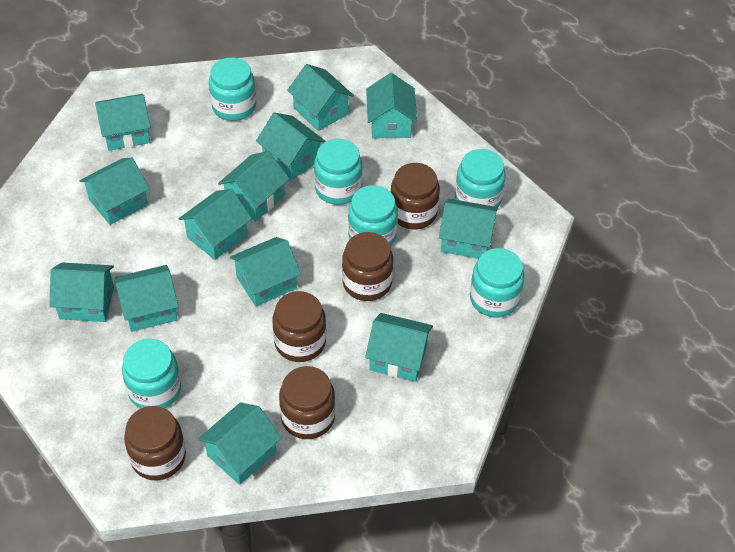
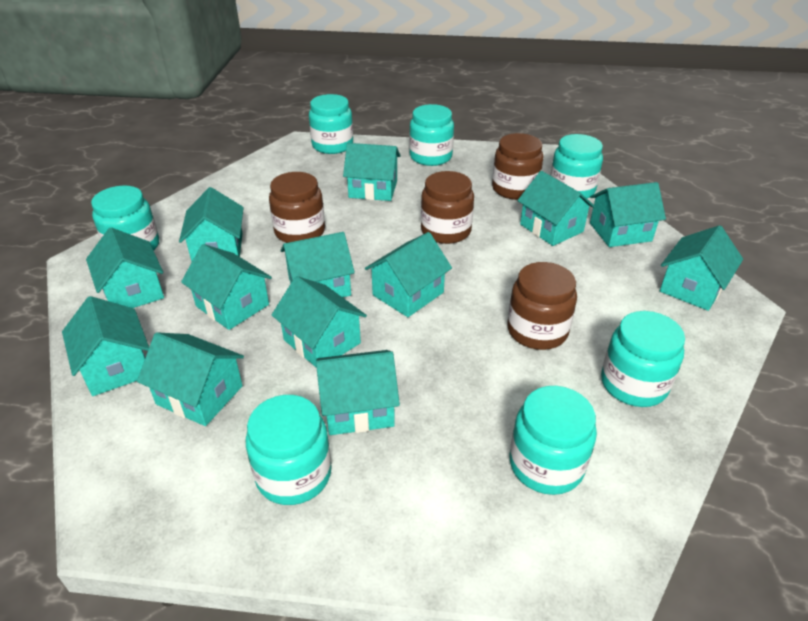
brown jar: 5 -> 4
turquoise jar: 6 -> 7

